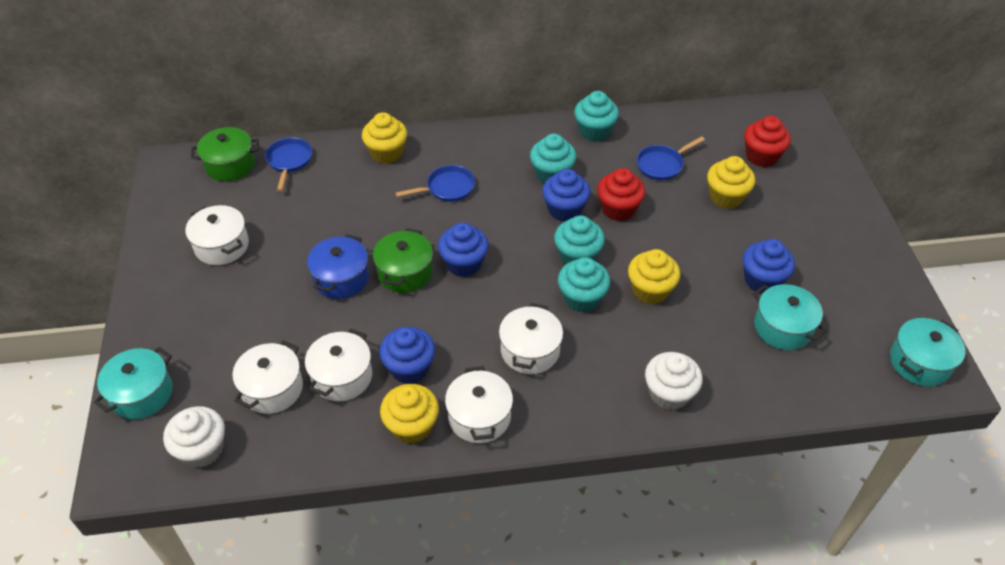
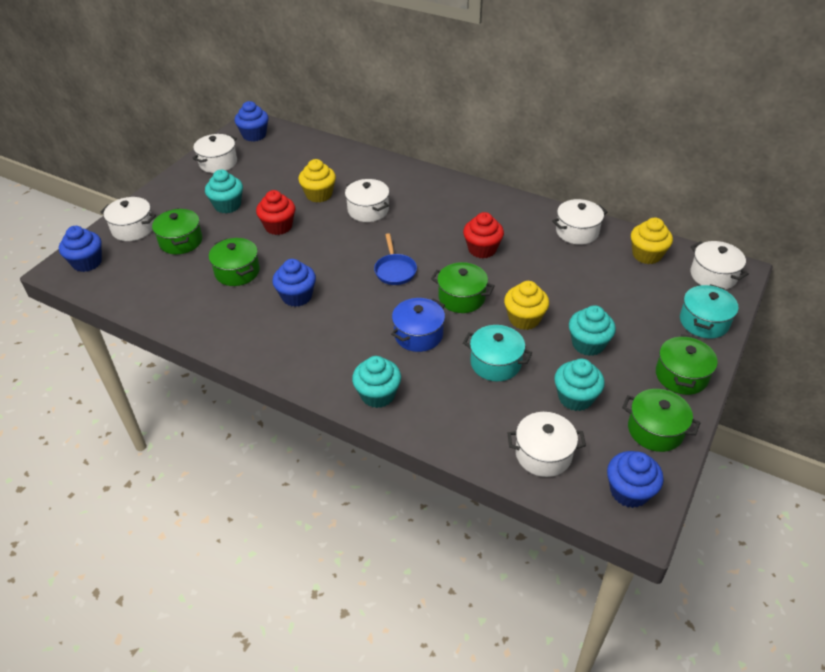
blue pan: 3 -> 1
green pot: 2 -> 5
turquoise pot: 3 -> 2
white cupcake: 2 -> 0
white pot: 5 -> 6
yellow cupcake: 4 -> 3

